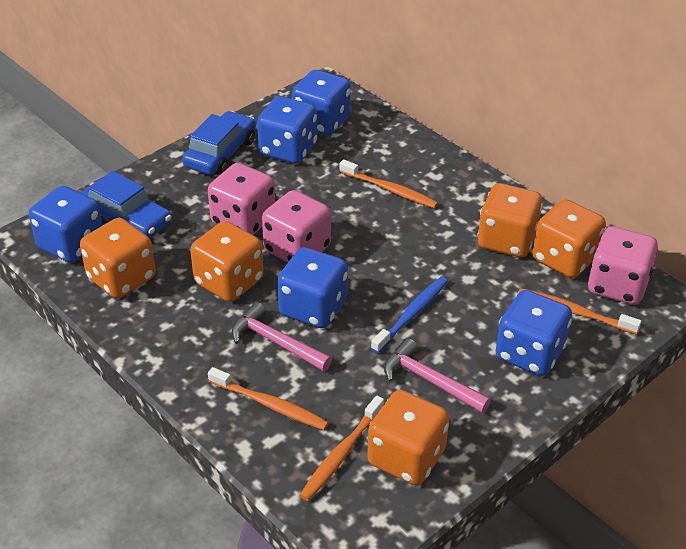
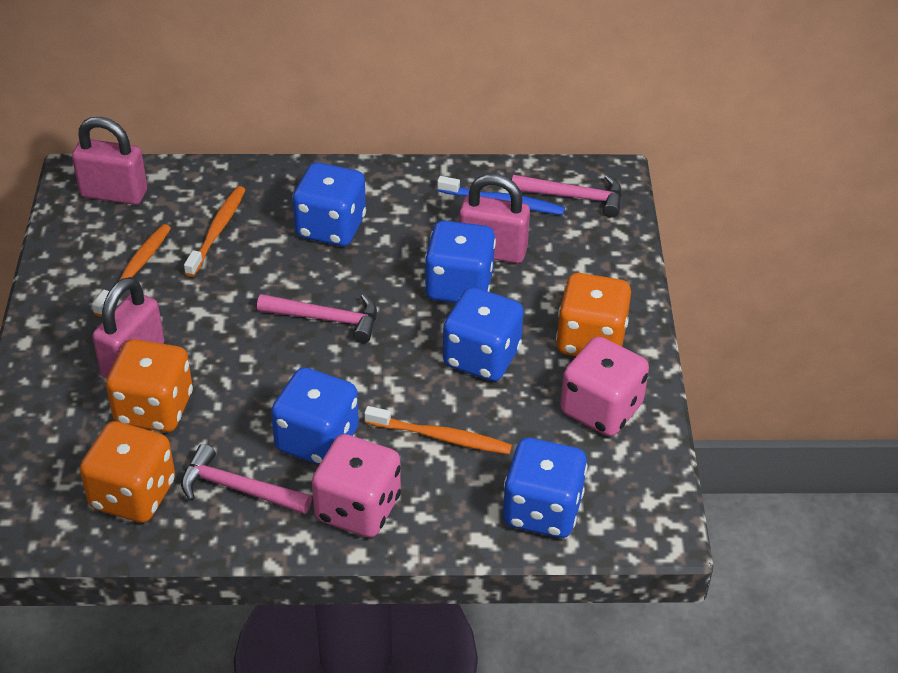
blue car: 2 -> 0
orange dice: 5 -> 3
orange toothbrush: 4 -> 3
pink dice: 3 -> 2
pink hammer: 2 -> 3
pink padlock: 0 -> 3

